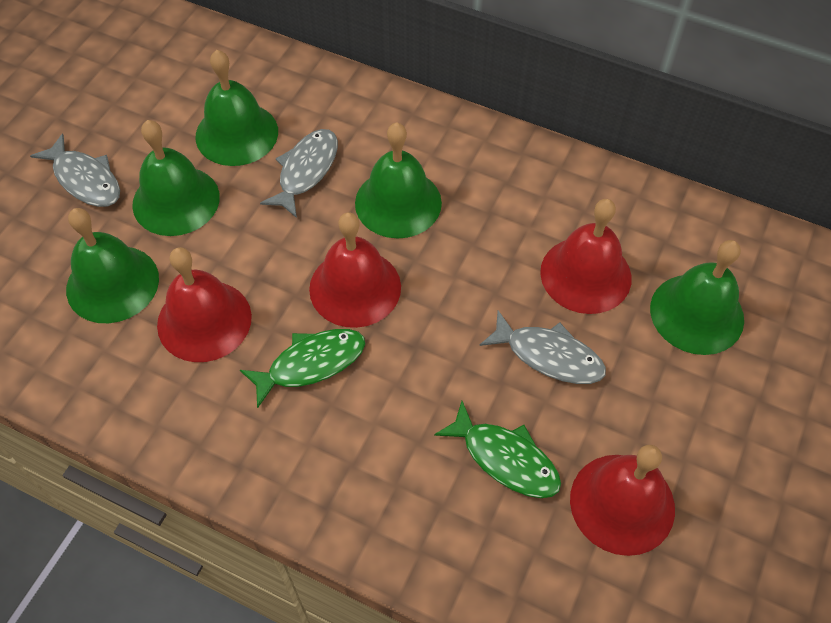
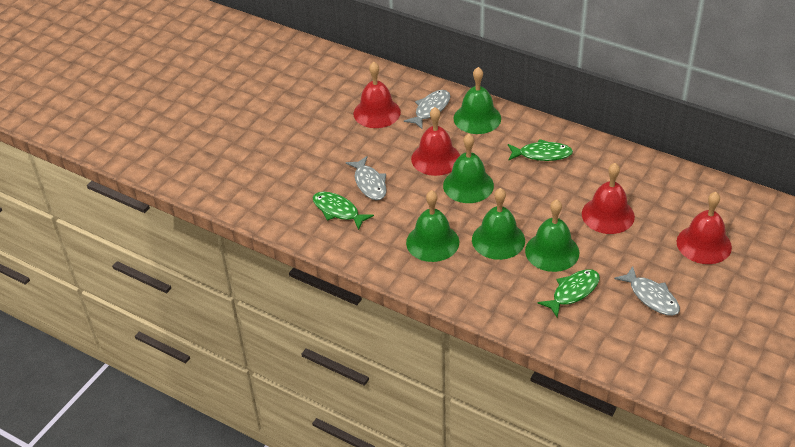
green fish: 2 -> 3

